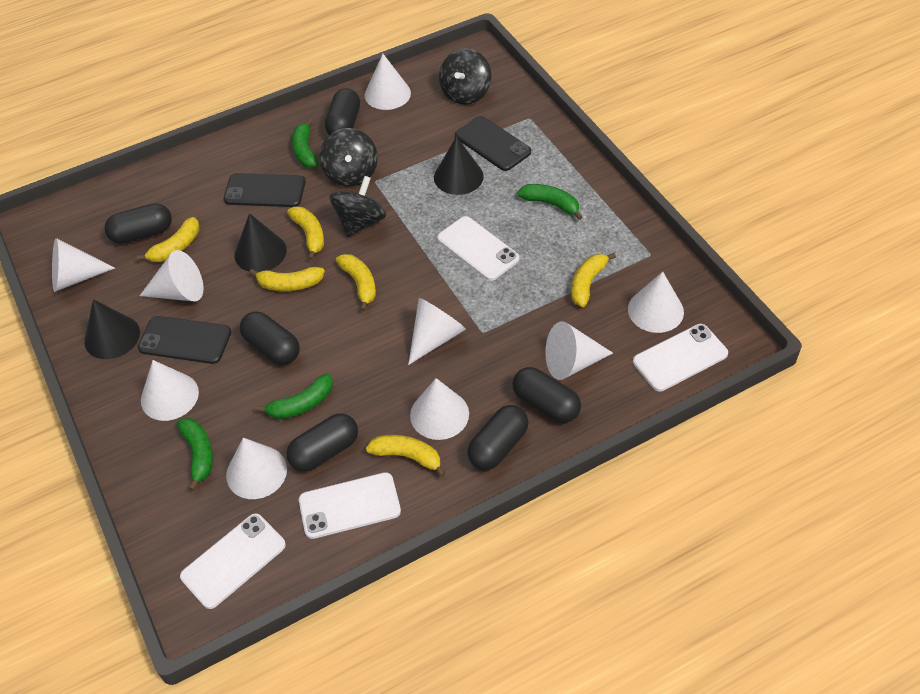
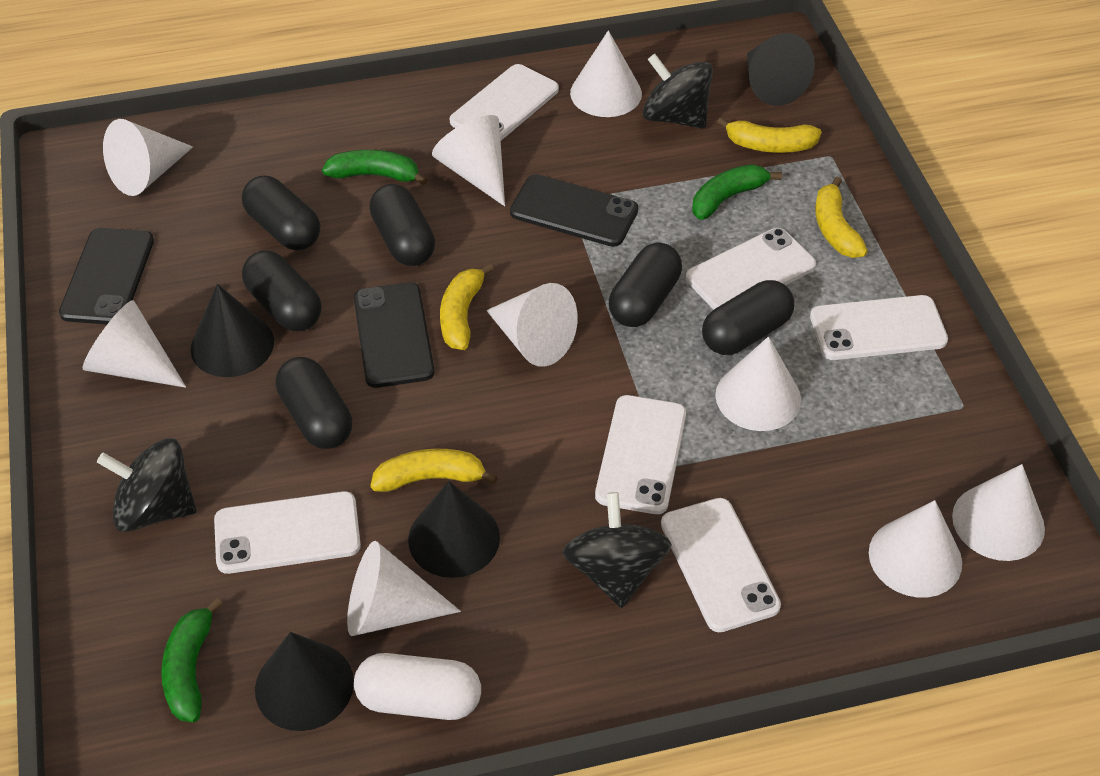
black cone: 3 -> 4
green banana: 4 -> 3
white capsule: 0 -> 1
white phone: 4 -> 6
yellow banana: 6 -> 4

